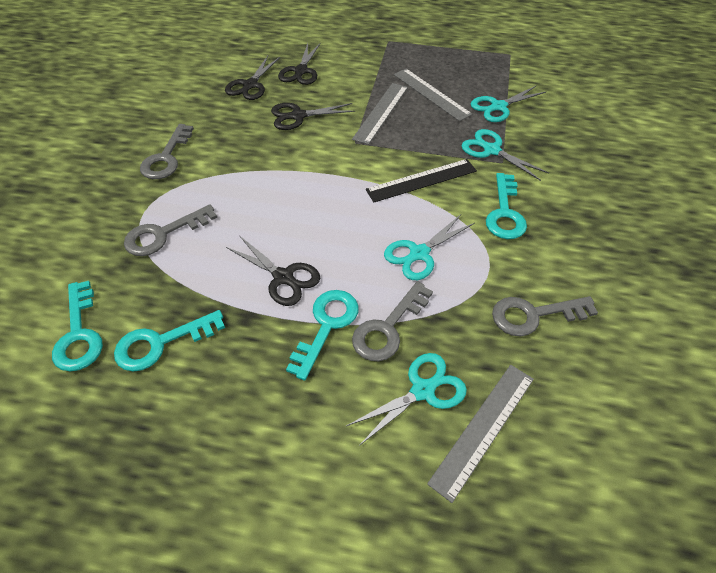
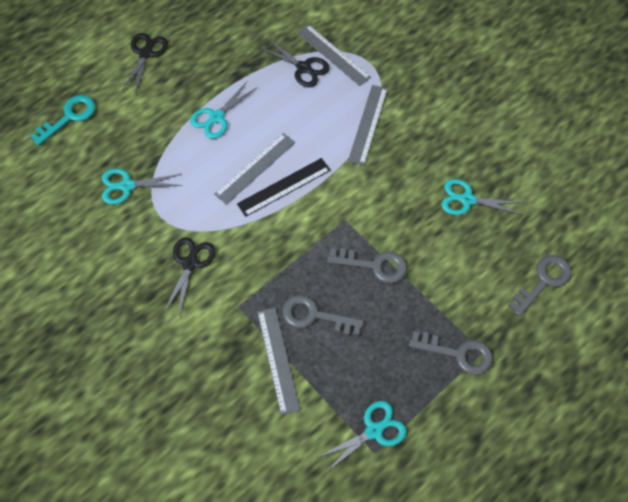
black scissors: 4 -> 3
grey ruler: 3 -> 4
turquoise key: 4 -> 1

